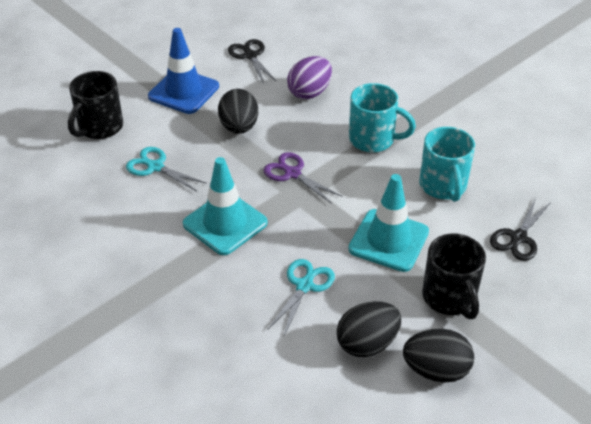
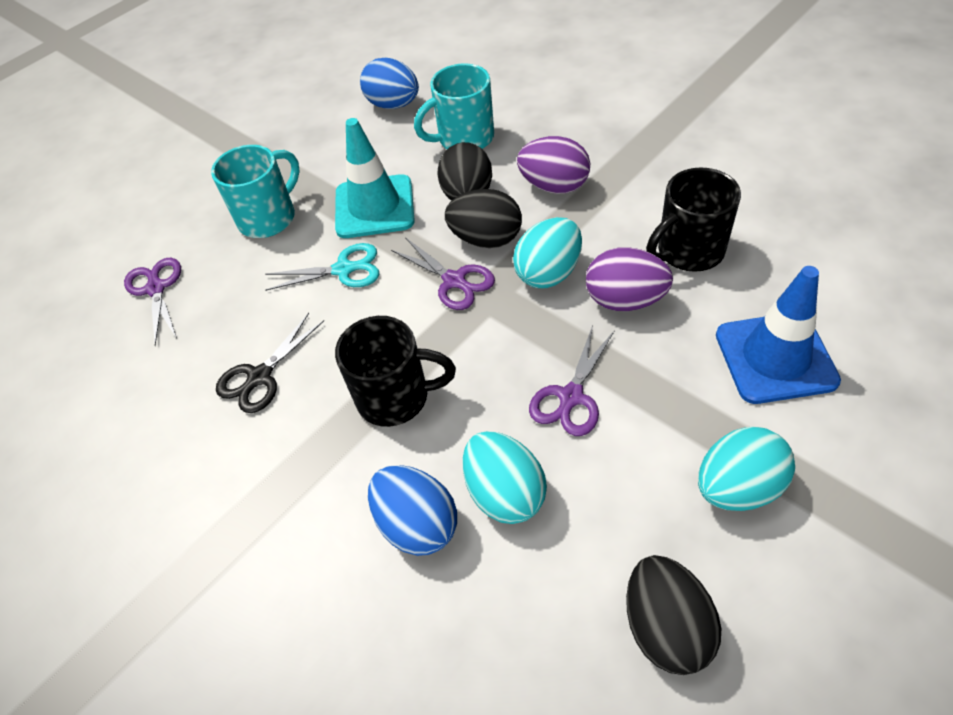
black scissors: 2 -> 1
blue egg: 0 -> 2
purple egg: 1 -> 2
purple scissors: 1 -> 3
turquoise egg: 0 -> 3
turquoise scissors: 2 -> 1
turquoise traffic cone: 2 -> 1

